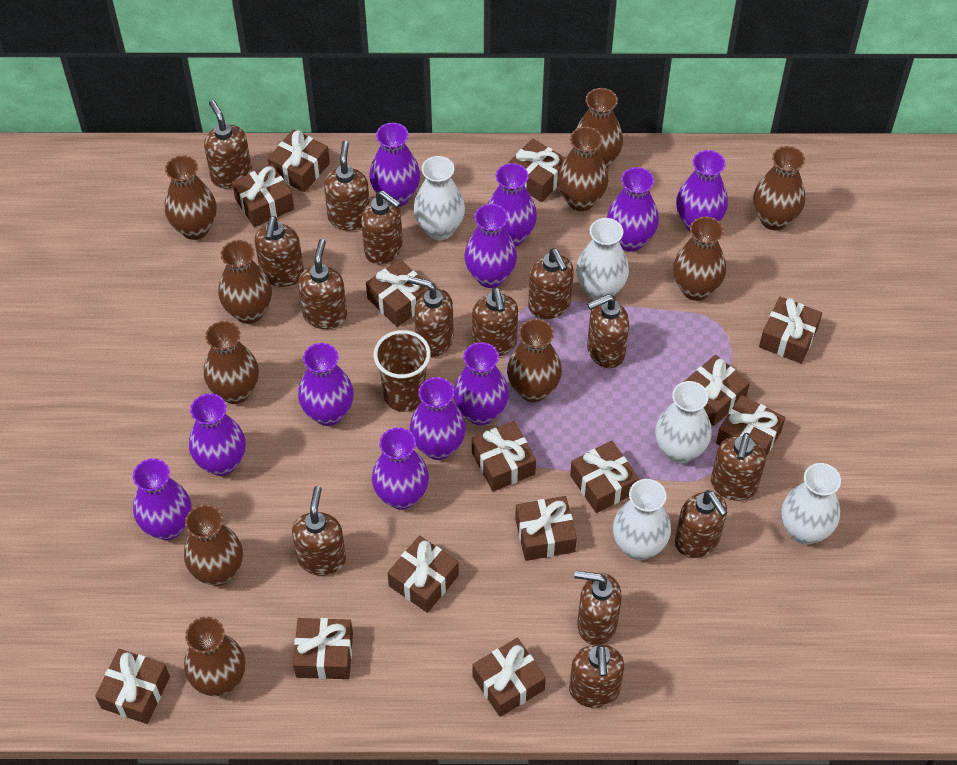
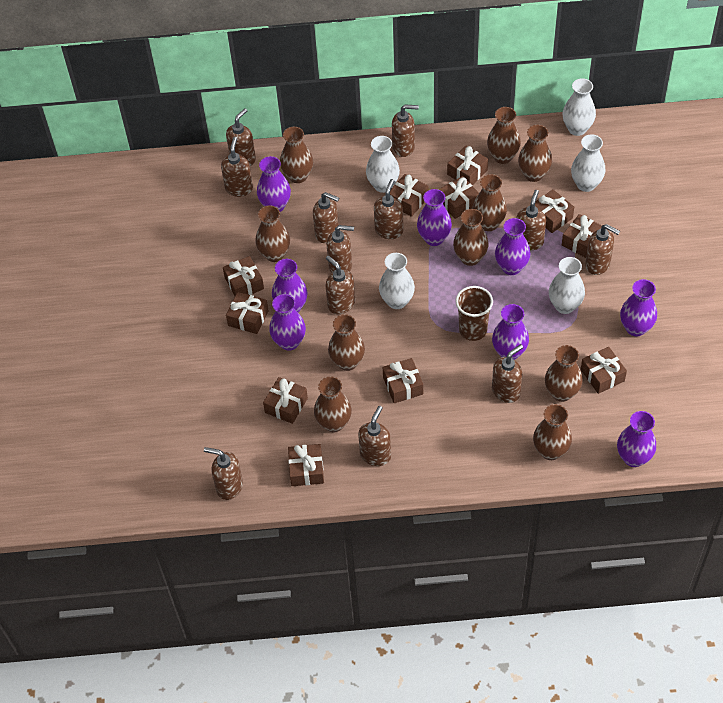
brown gift: 14 -> 11
brown soap dispenser: 14 -> 12
purple vase: 11 -> 8

